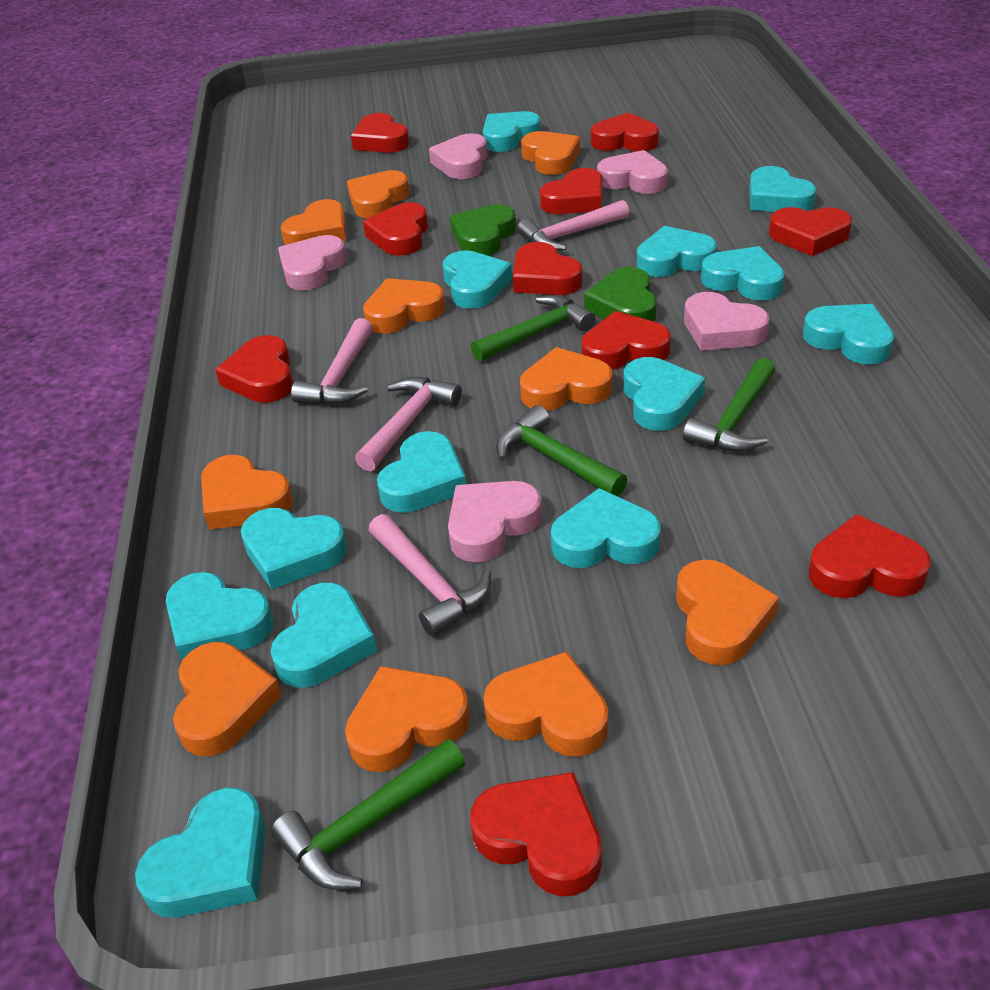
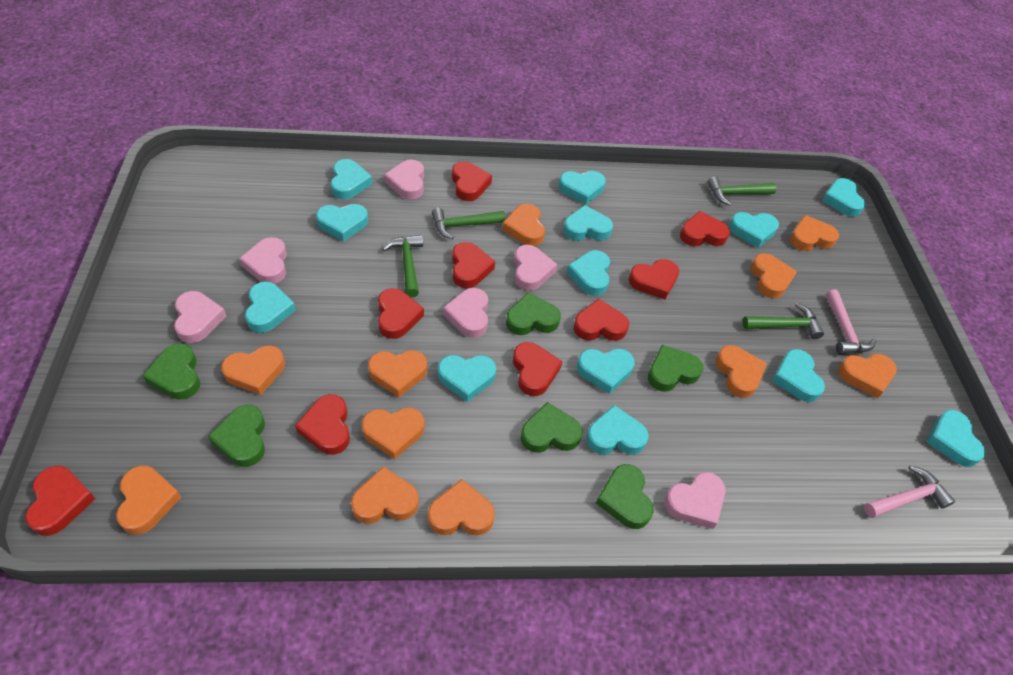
green heart: 2 -> 6
orange heart: 10 -> 11
pink hammer: 4 -> 2
pink heart: 5 -> 6
red heart: 10 -> 9

